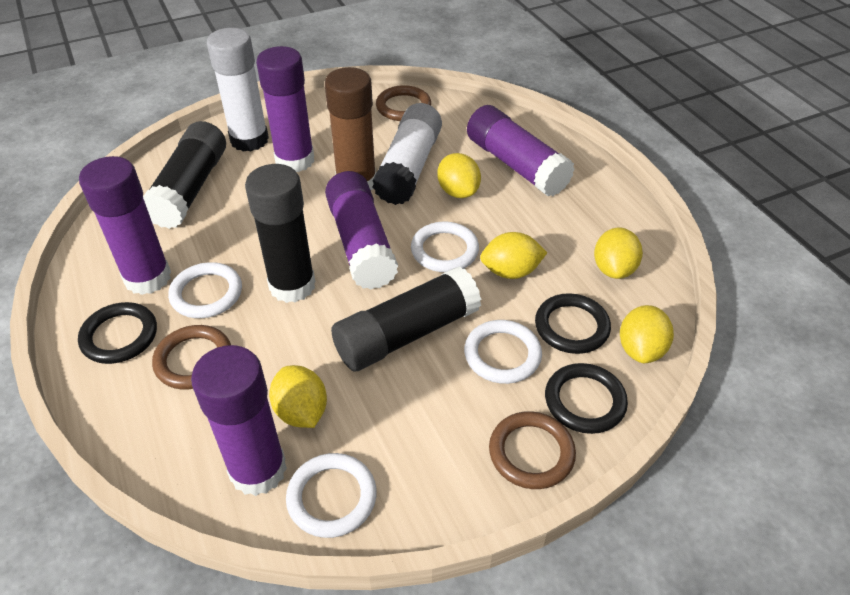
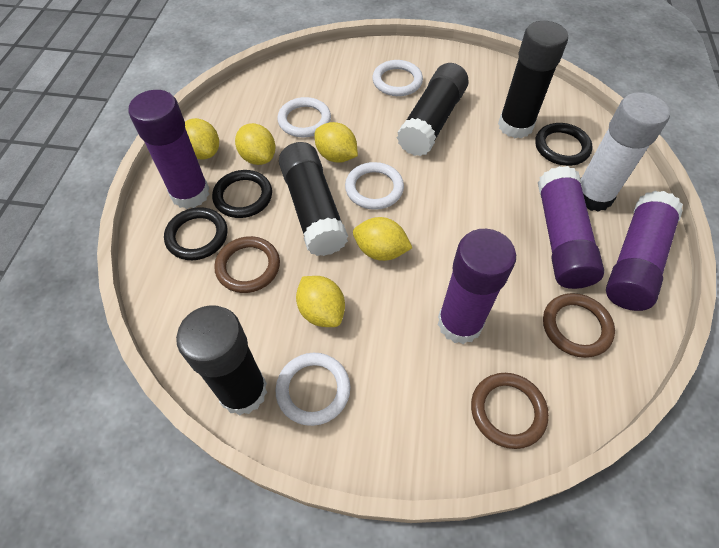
black glue stick: 3 -> 4
brown glue stick: 1 -> 0
purple glue stick: 5 -> 4
white glue stick: 2 -> 1

